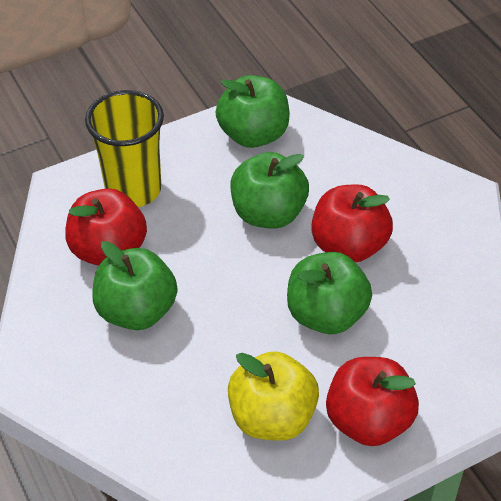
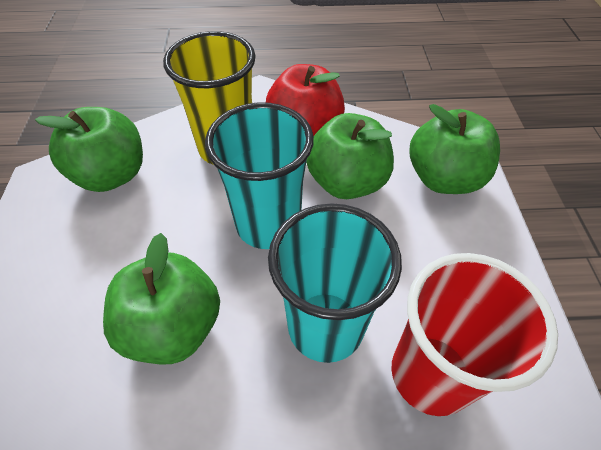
red apple: 3 -> 1
red cup: 0 -> 1
turquoise cup: 0 -> 2
yellow apple: 1 -> 0

